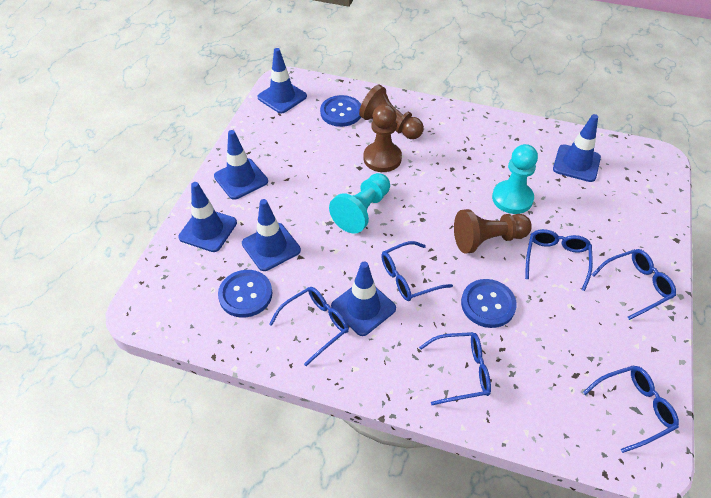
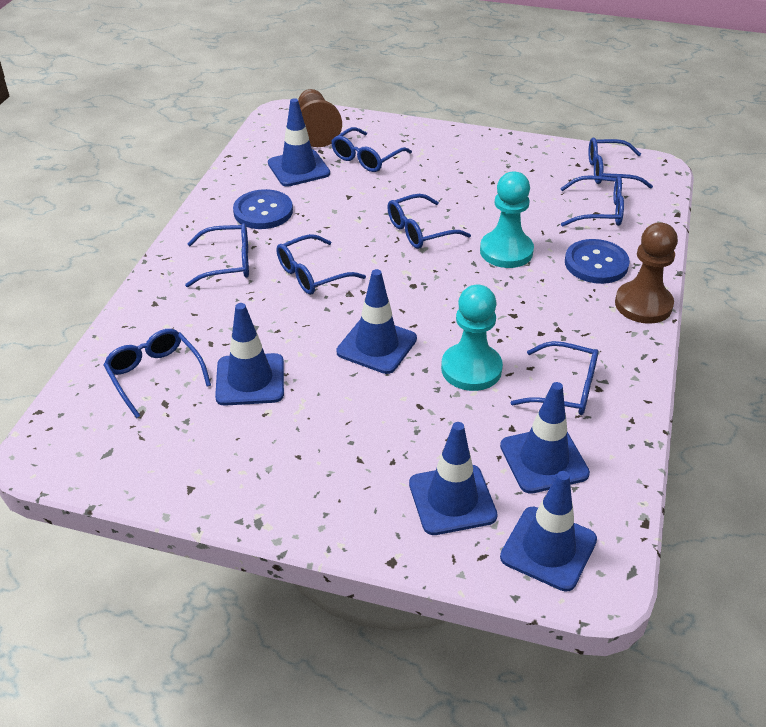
blue button: 3 -> 2
blue glasses: 6 -> 8
brown pawn: 3 -> 2

